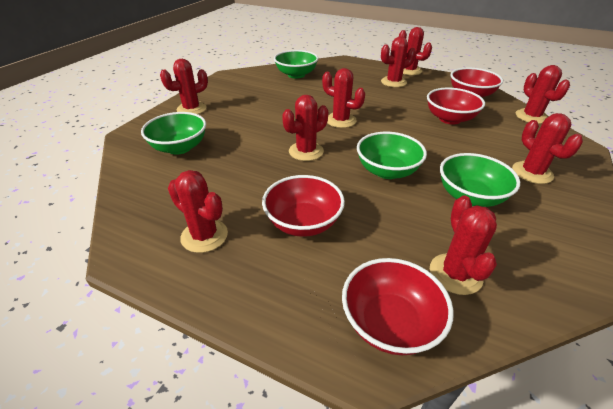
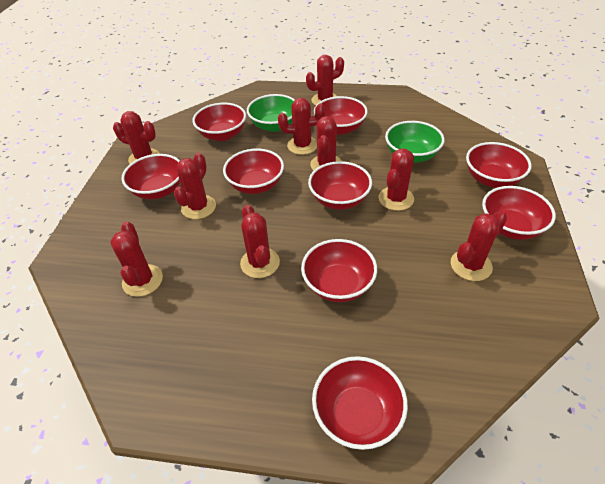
green bowl: 4 -> 2
red bowl: 4 -> 9

